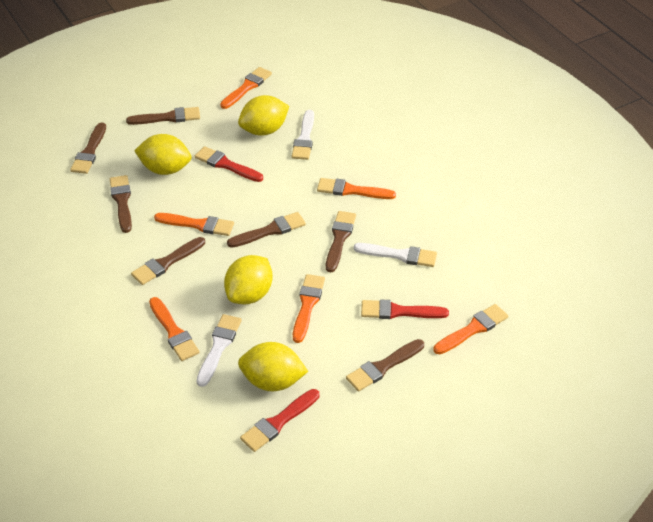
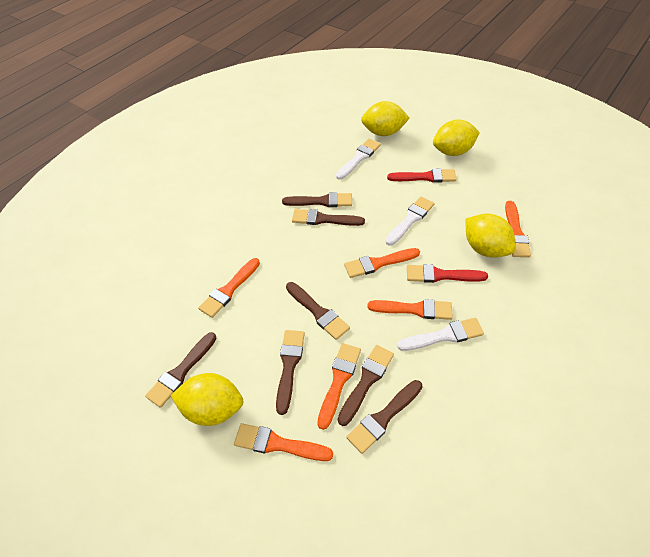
red brush: 3 -> 2

